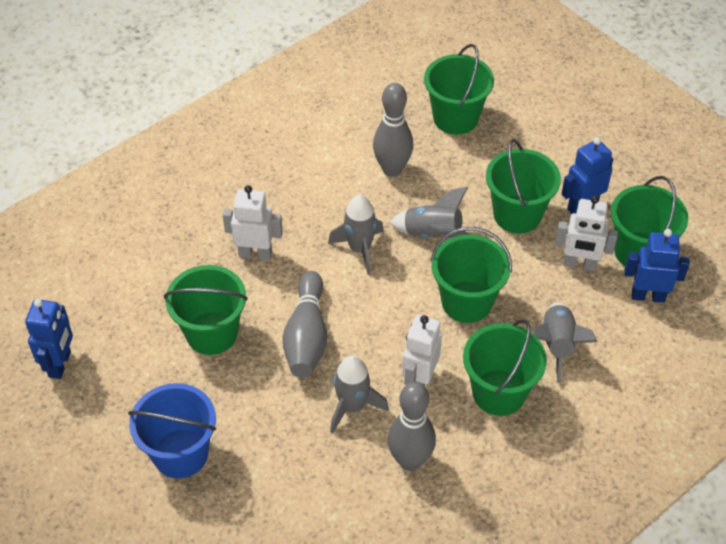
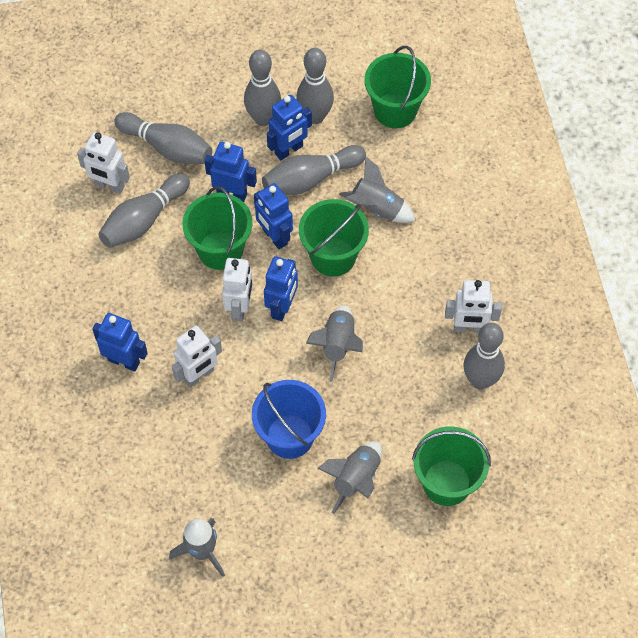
blue robot: 3 -> 5
green bucket: 6 -> 4
grey bowling pin: 3 -> 6
white robot: 3 -> 4

